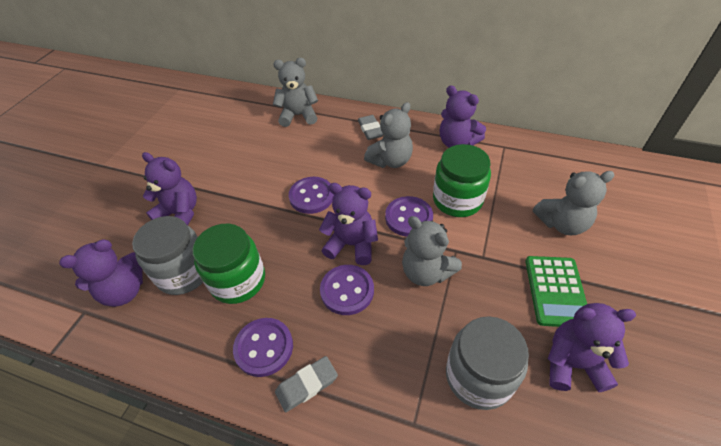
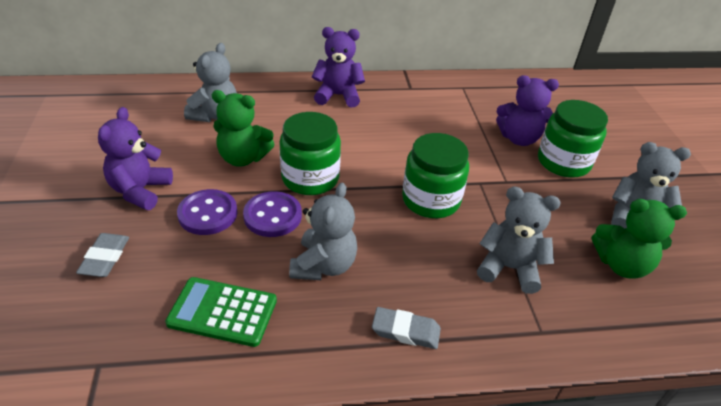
green jar: 2 -> 3
green teddy bear: 0 -> 2
grey jar: 2 -> 0
purple button: 4 -> 2
purple teddy bear: 5 -> 3

